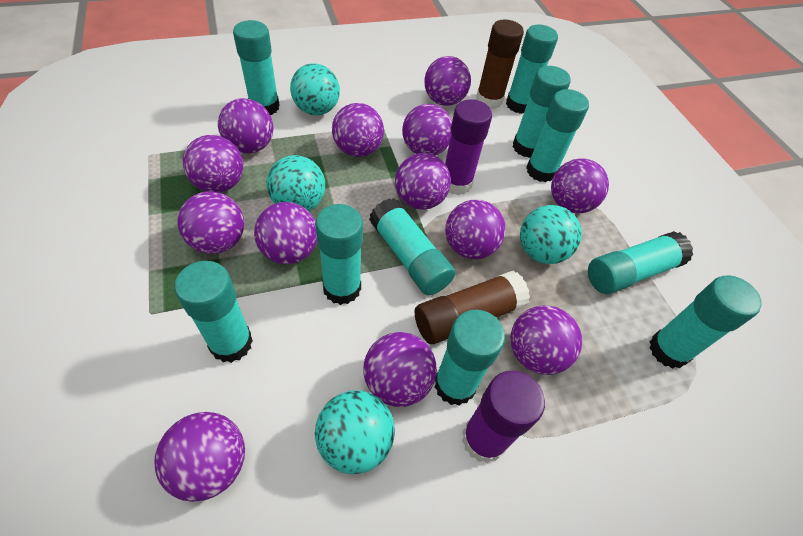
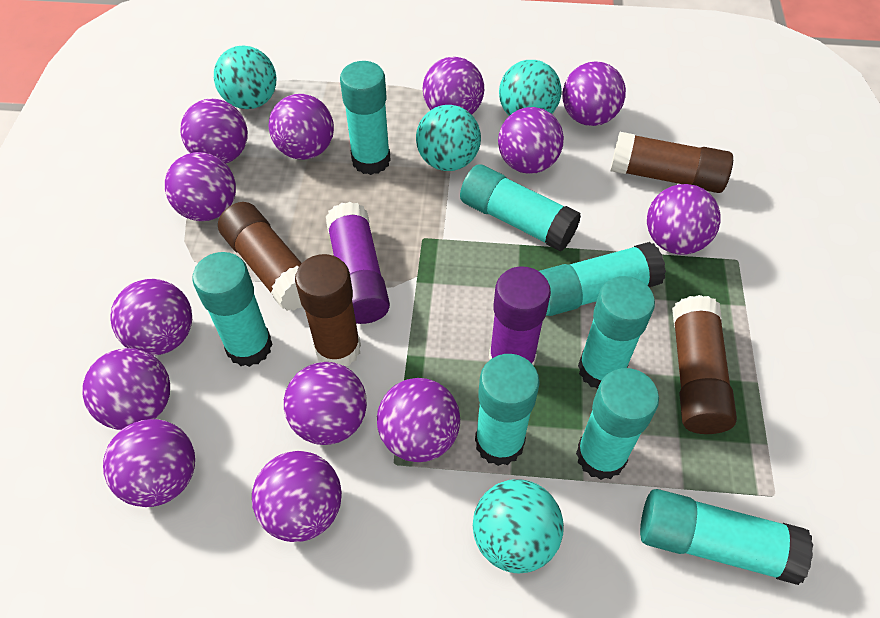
brown glue stick: 2 -> 4
turquoise glue stick: 10 -> 8

